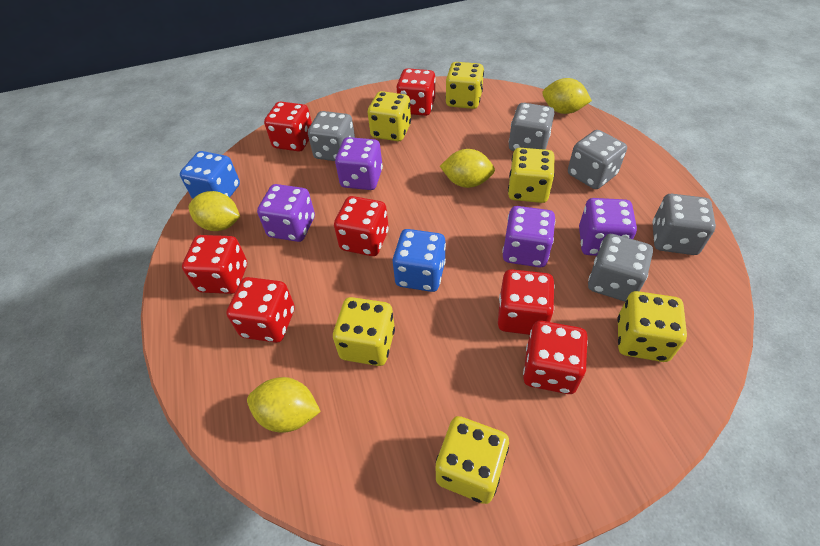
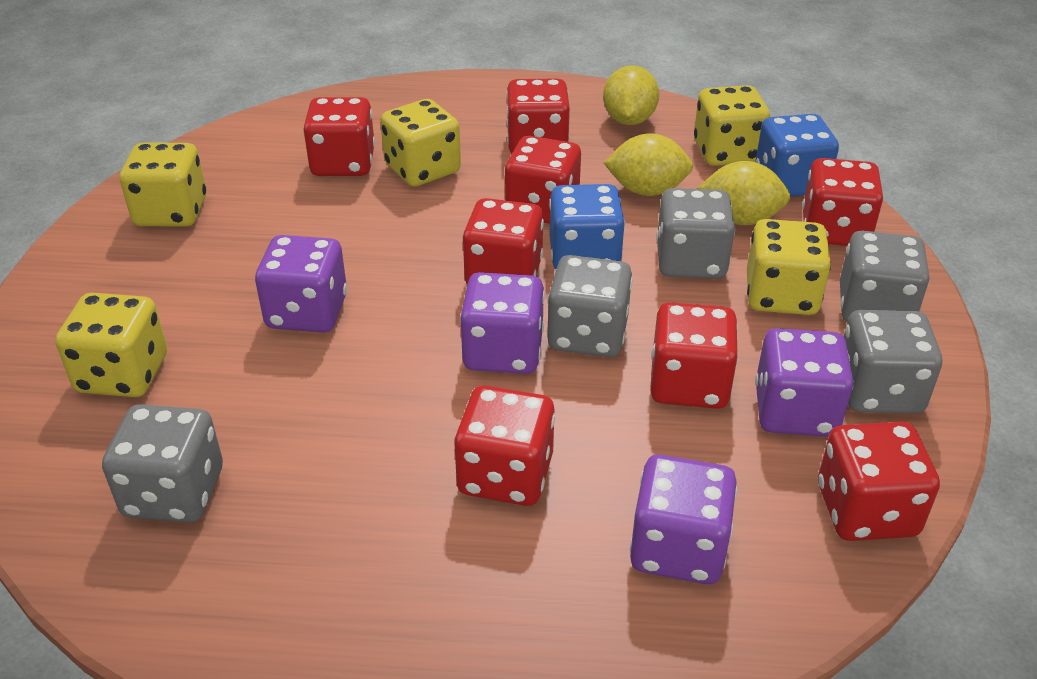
red dice: 7 -> 8
yellow dice: 6 -> 5
yellow lemon: 4 -> 3

